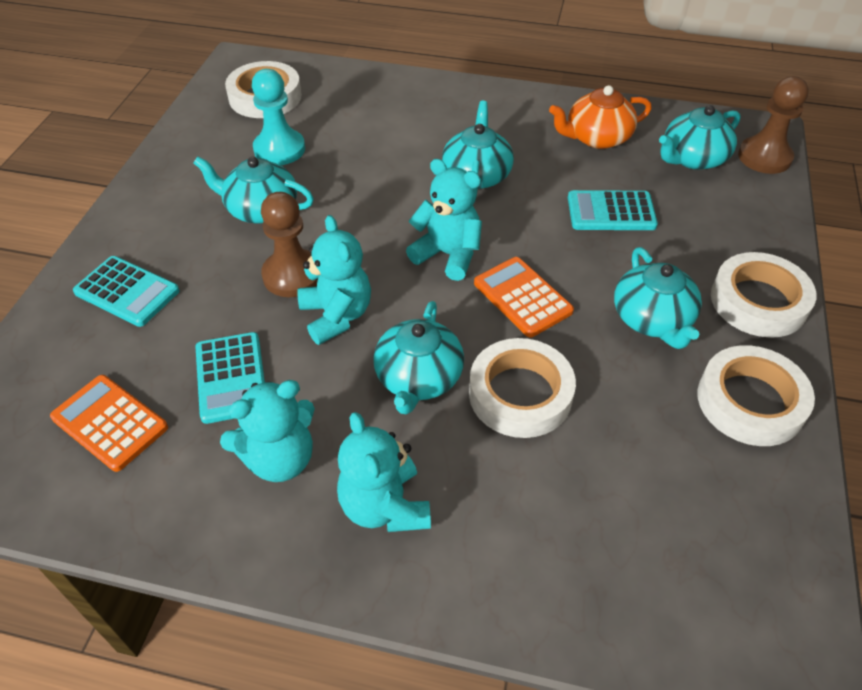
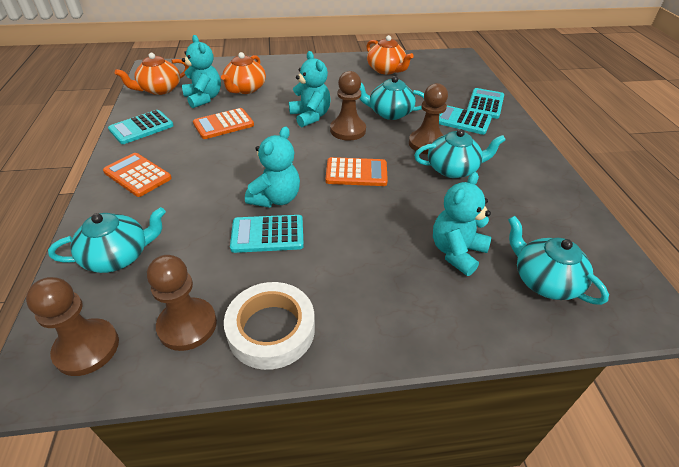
brown pawn: 2 -> 4
orange calculator: 2 -> 3
orange teapot: 1 -> 3
turquoise calculator: 3 -> 4
turquoise pawn: 1 -> 0
turquoise teapot: 5 -> 4
white tape: 4 -> 1

